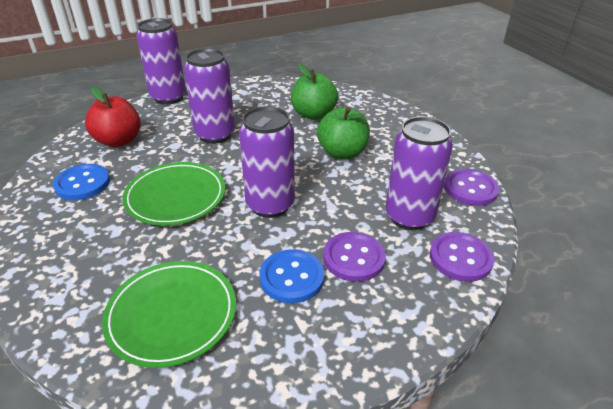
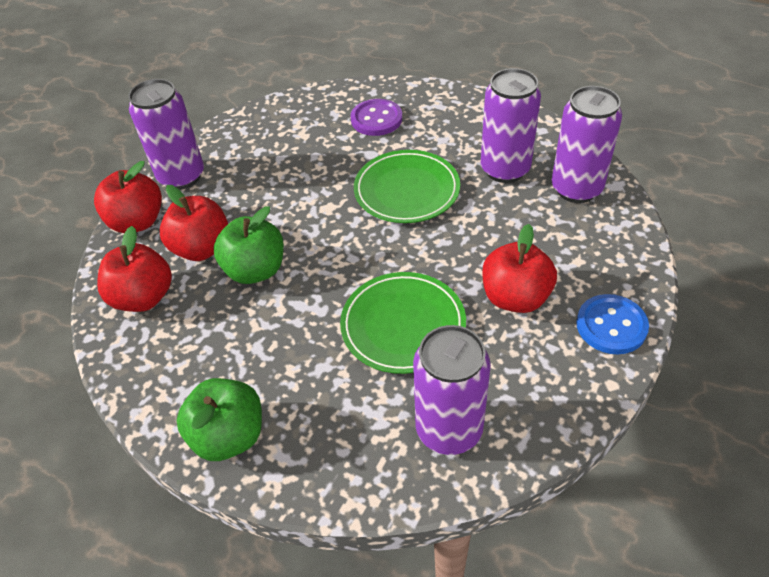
blue button: 2 -> 1
purple button: 3 -> 1
red apple: 1 -> 4

